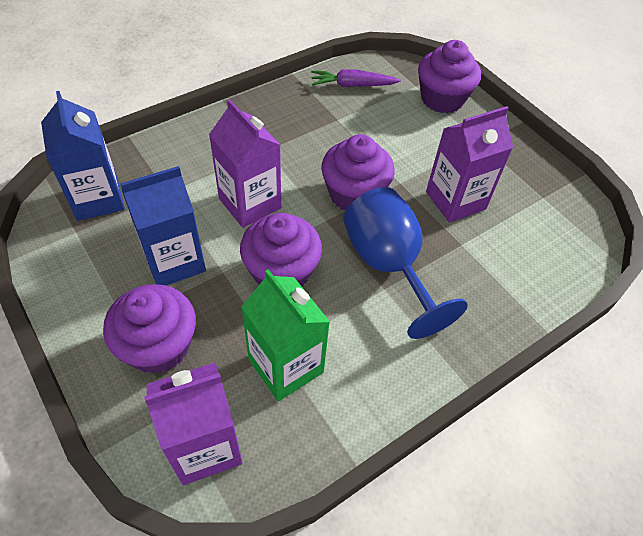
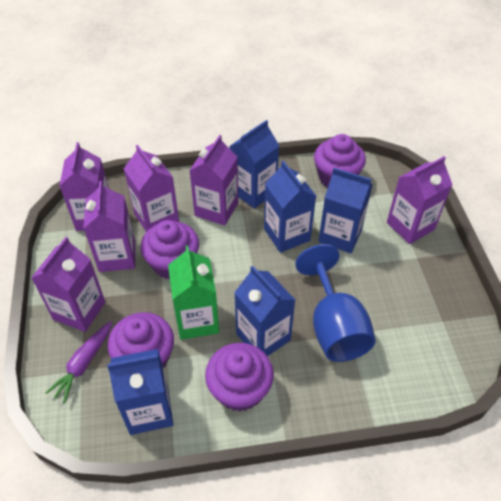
blue carton: 2 -> 5
purple carton: 3 -> 6

